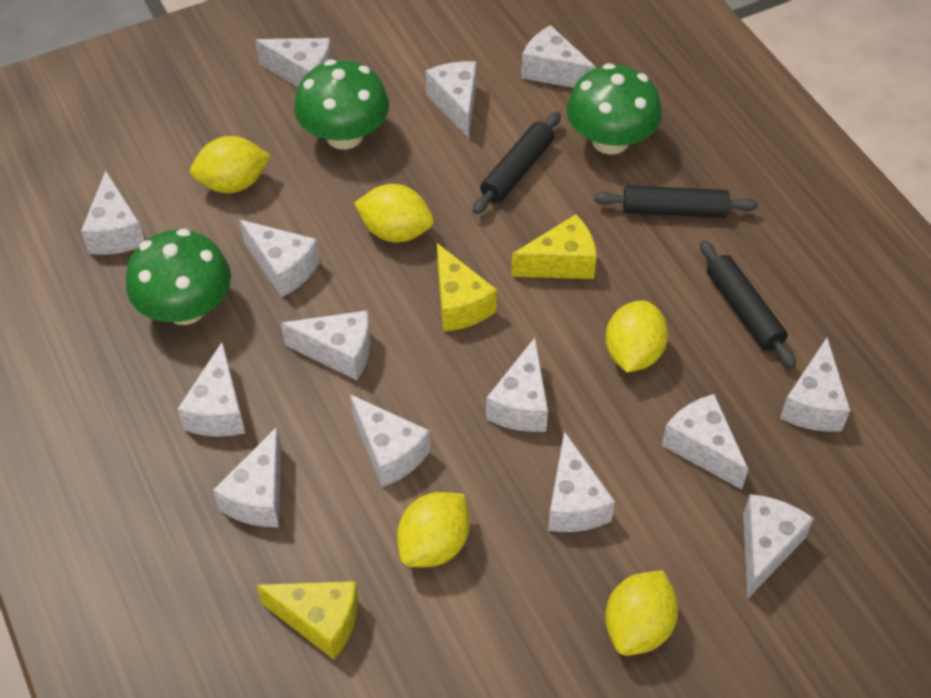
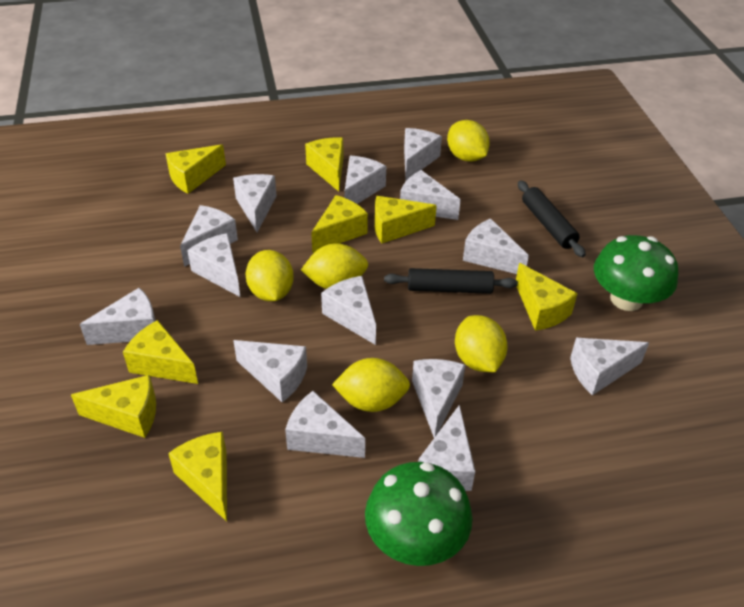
black rolling pin: 3 -> 2
green mushroom: 3 -> 2
yellow cheese: 3 -> 8

